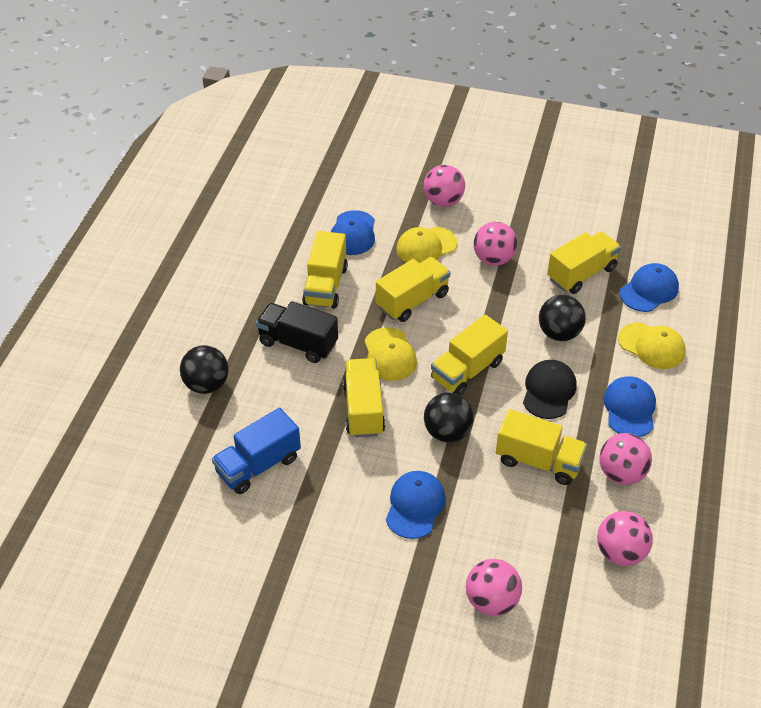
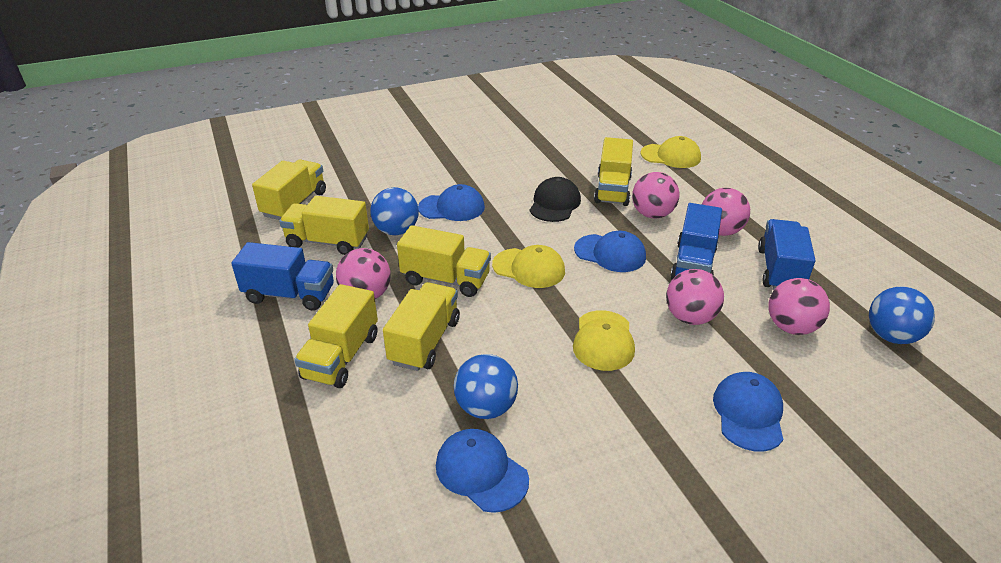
black ball: 3 -> 0
black truck: 1 -> 0
blue ball: 0 -> 3
blue truck: 1 -> 3

